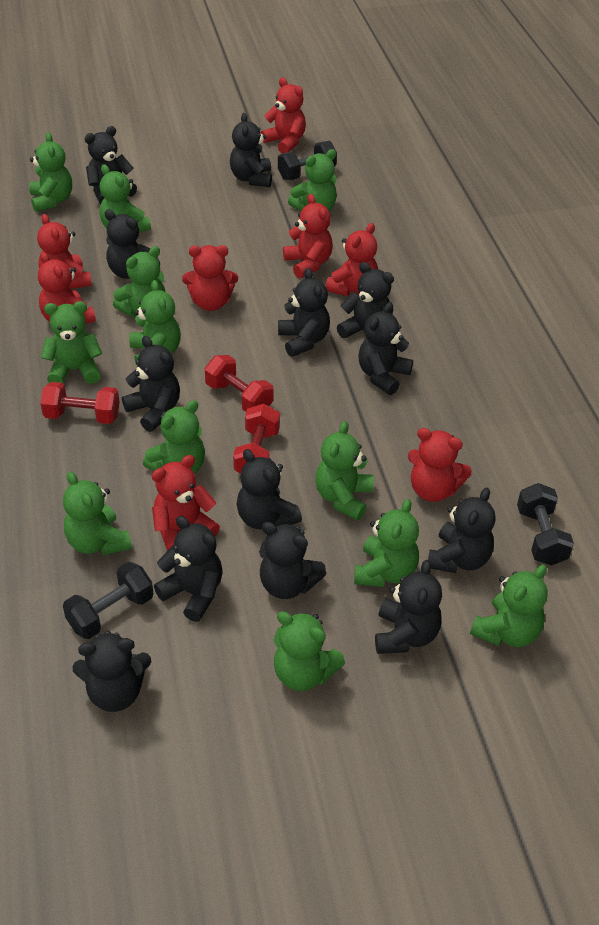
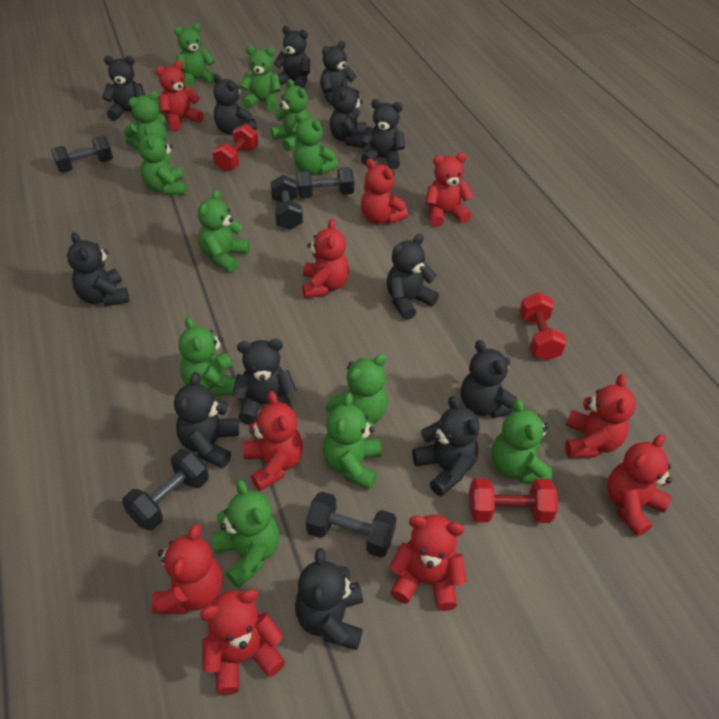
black dumbbell: 3 -> 5
red teddy bear: 8 -> 10

